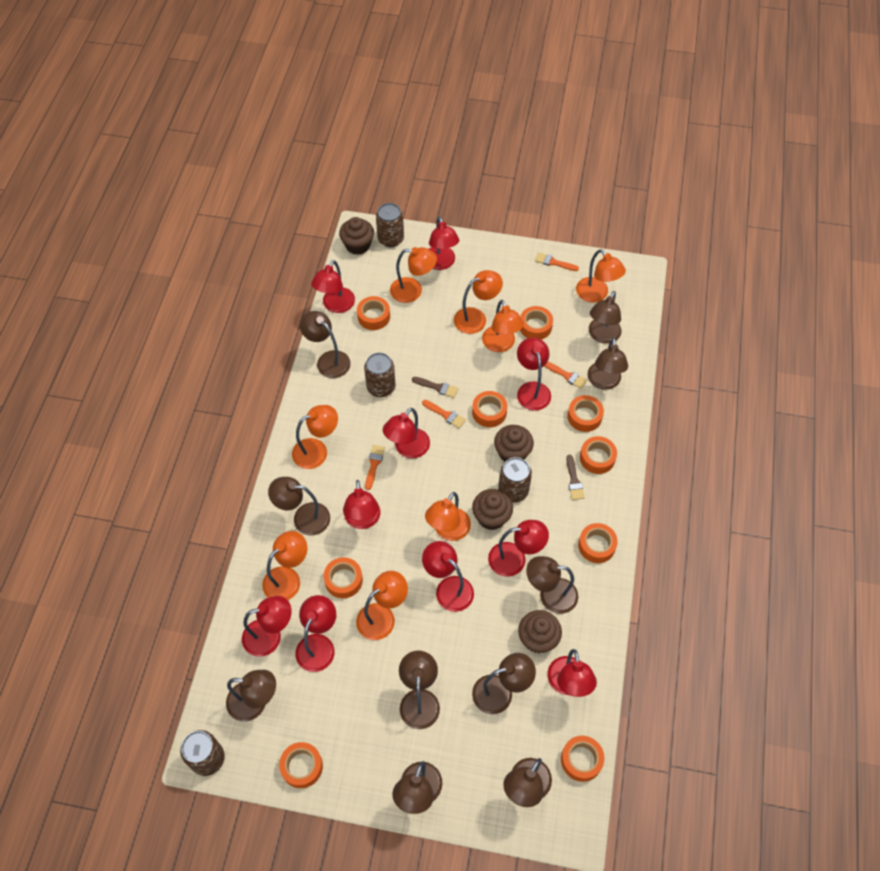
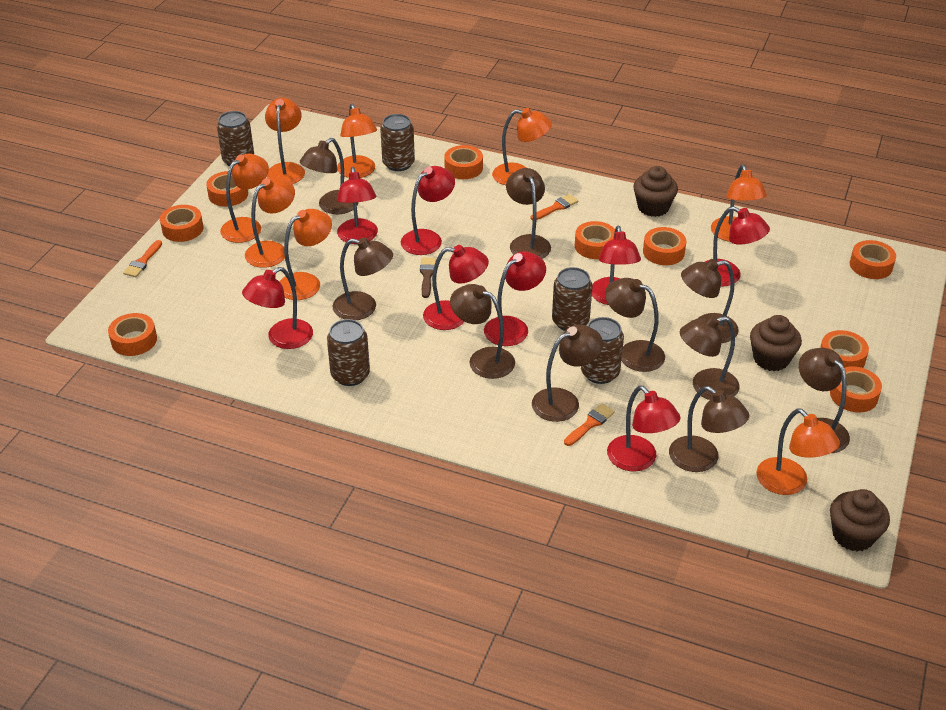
brown brush: 2 -> 1
brown can: 4 -> 5
brown cupcake: 4 -> 3
orange brush: 4 -> 3
red lamp: 10 -> 8

